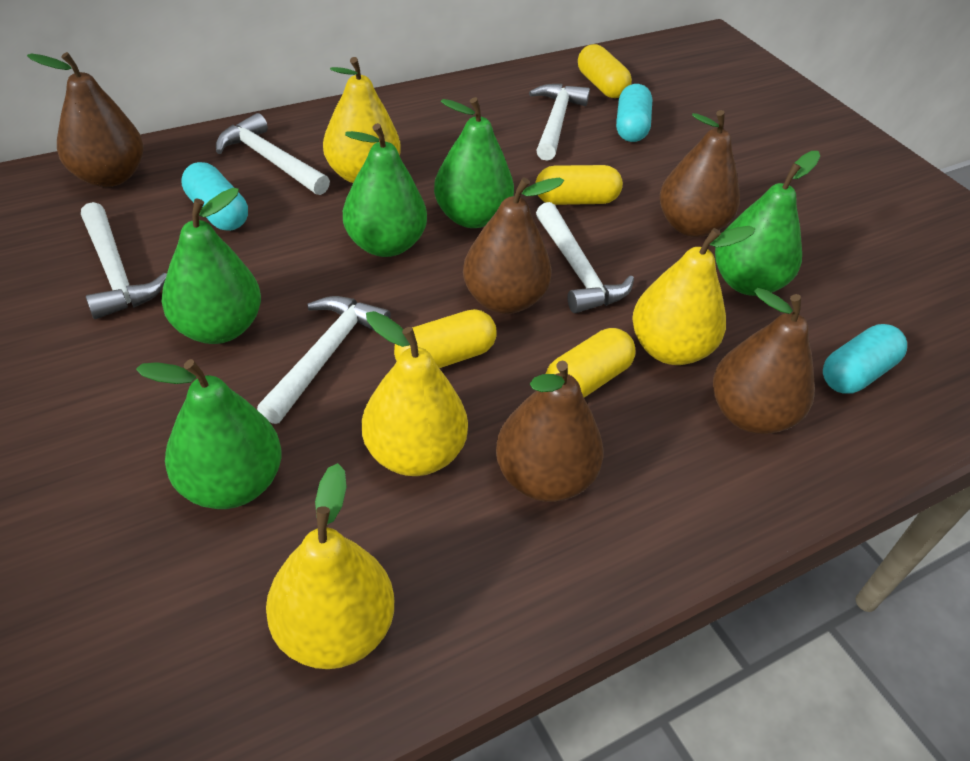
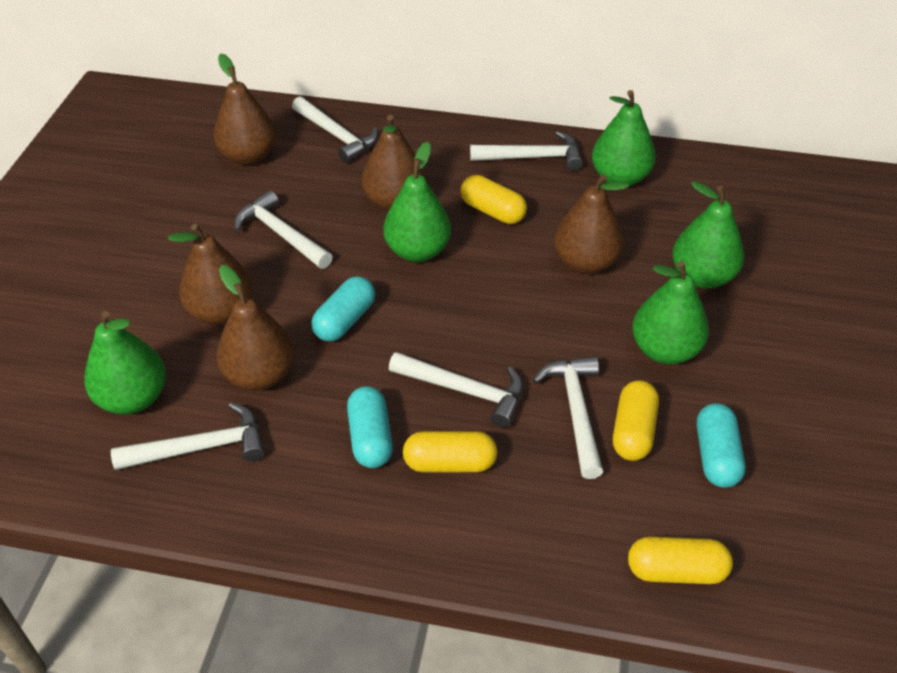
white hammer: 5 -> 6
yellow pear: 4 -> 0

